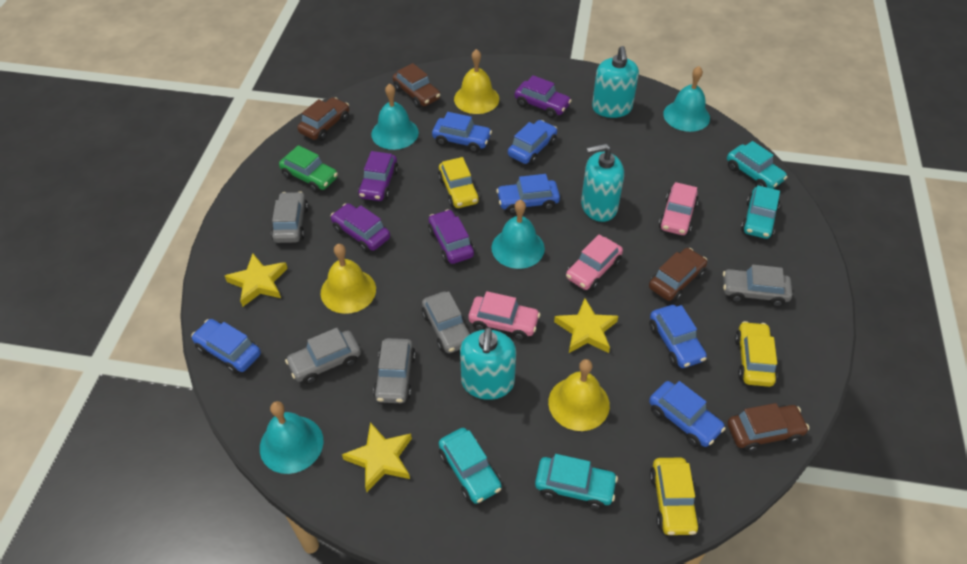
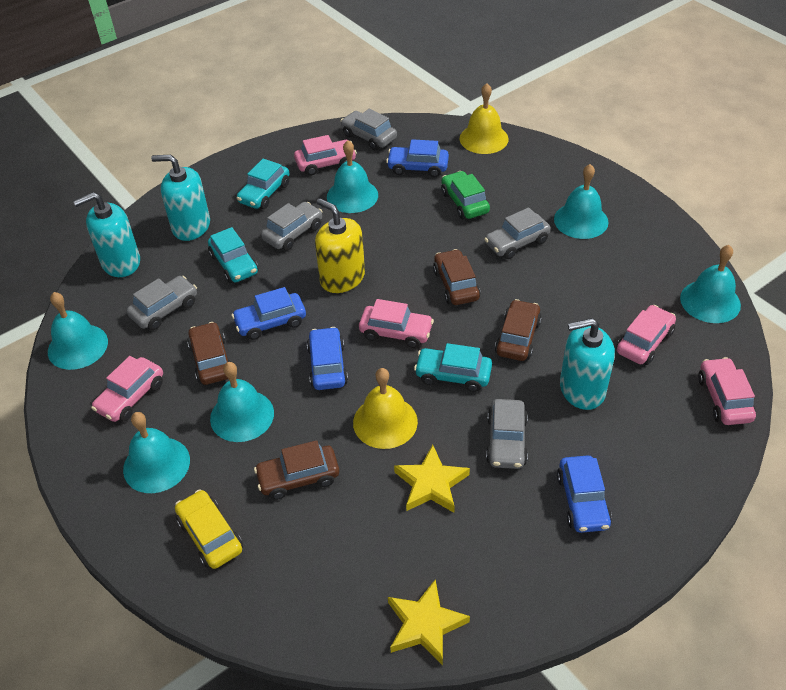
blue car: 6 -> 4
pink car: 3 -> 5
purple car: 4 -> 0
turquoise bell: 4 -> 6
turquoise car: 4 -> 3
yellow bell: 3 -> 2
yellow car: 3 -> 1
yellow soap dispenser: 0 -> 1
yellow star: 3 -> 2

